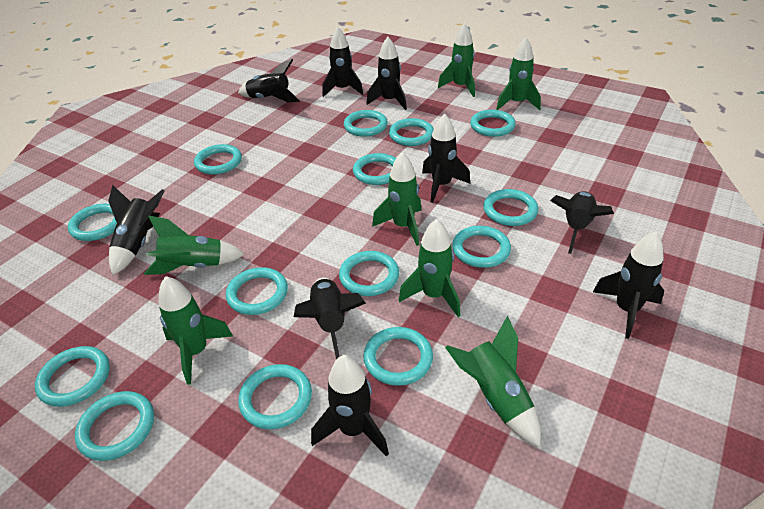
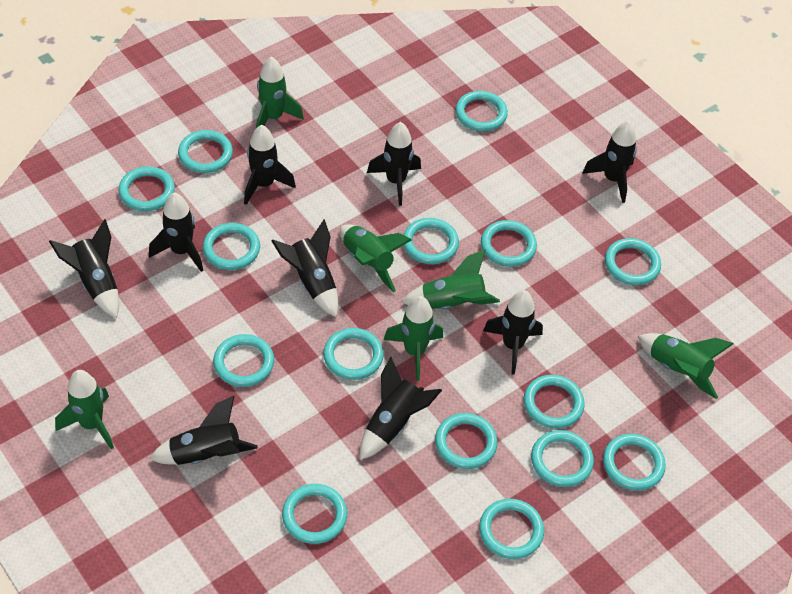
green rocket: 7 -> 6
turquoise ring: 14 -> 15

